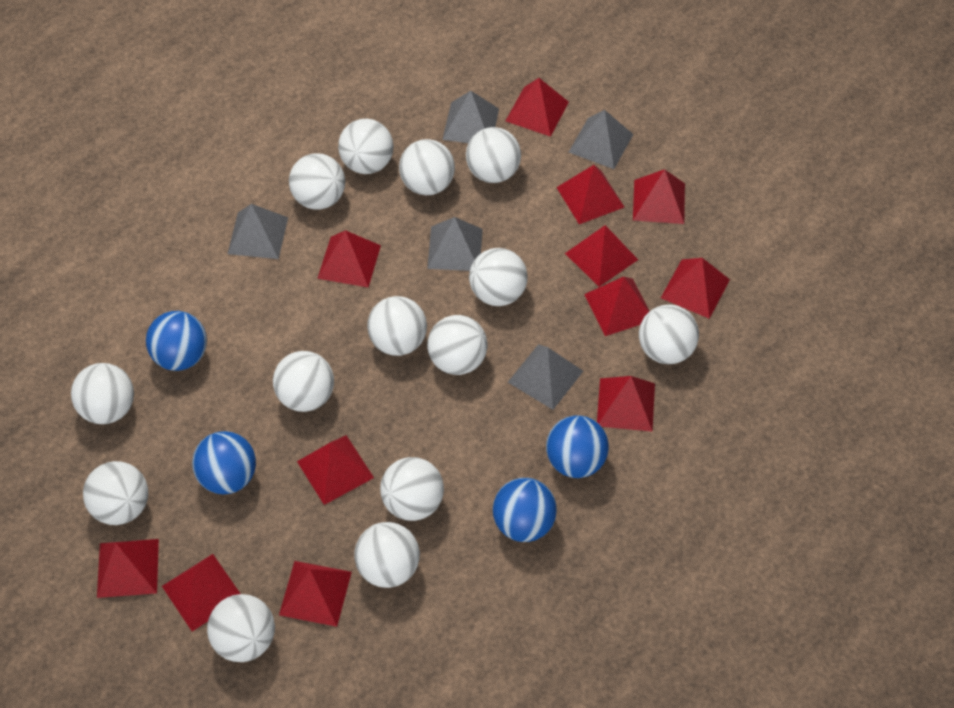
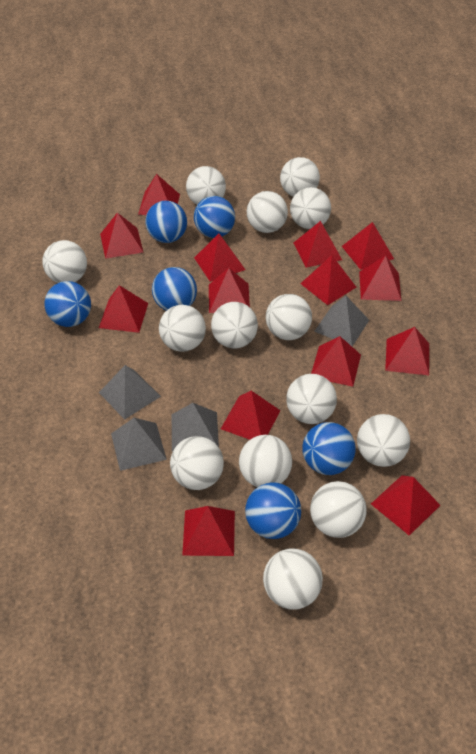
blue ball: 4 -> 6
grey pyramid: 5 -> 4
red pyramid: 12 -> 14

